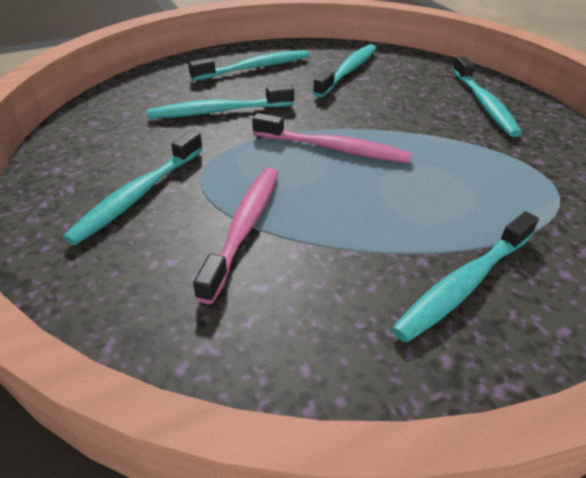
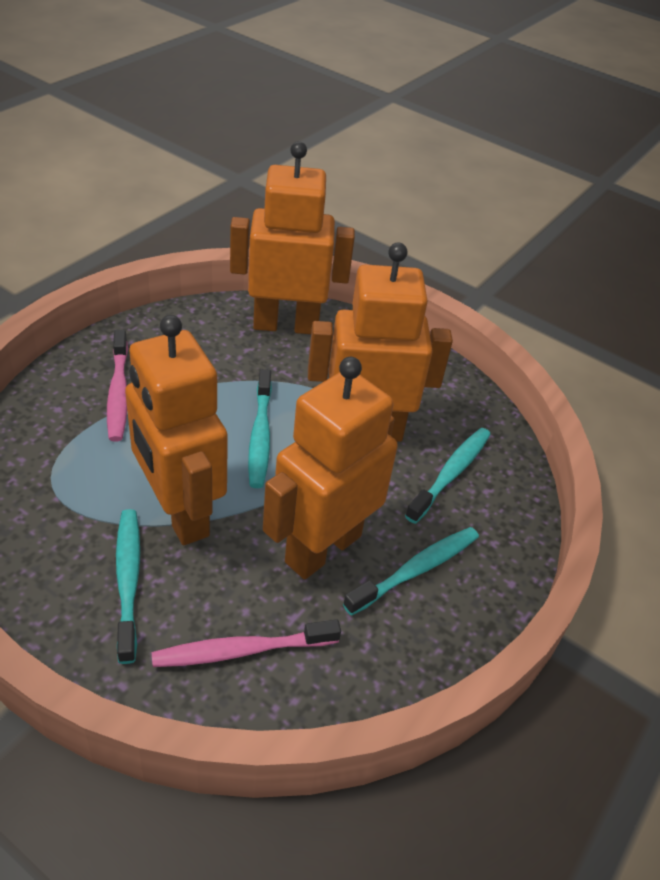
orange robot: 0 -> 4
turquoise toothbrush: 6 -> 4

